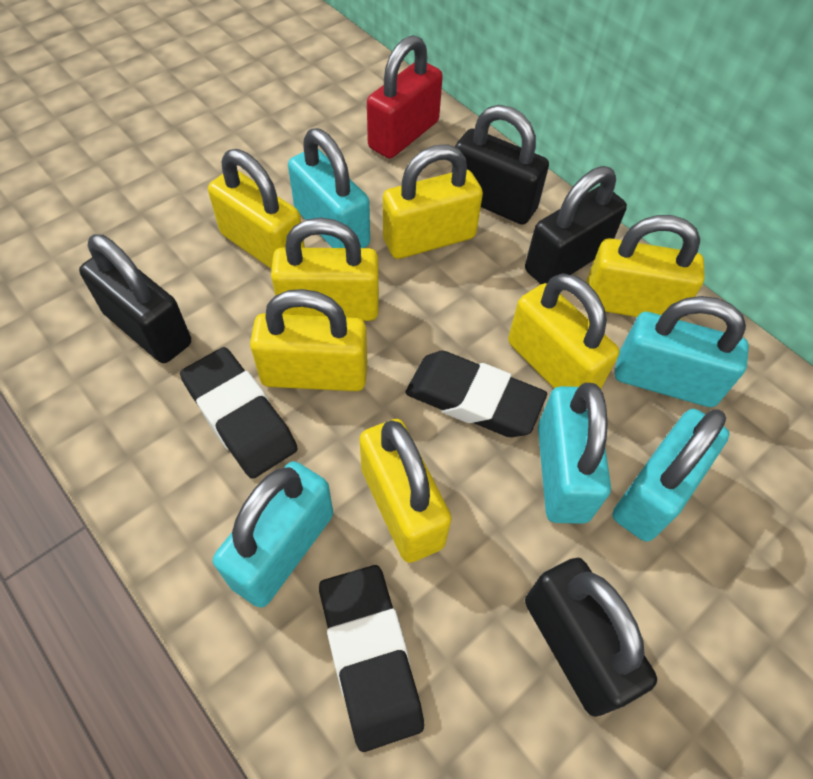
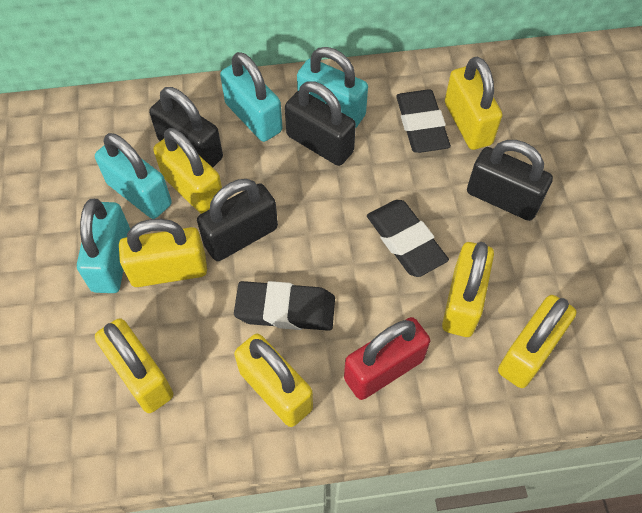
turquoise padlock: 5 -> 4

